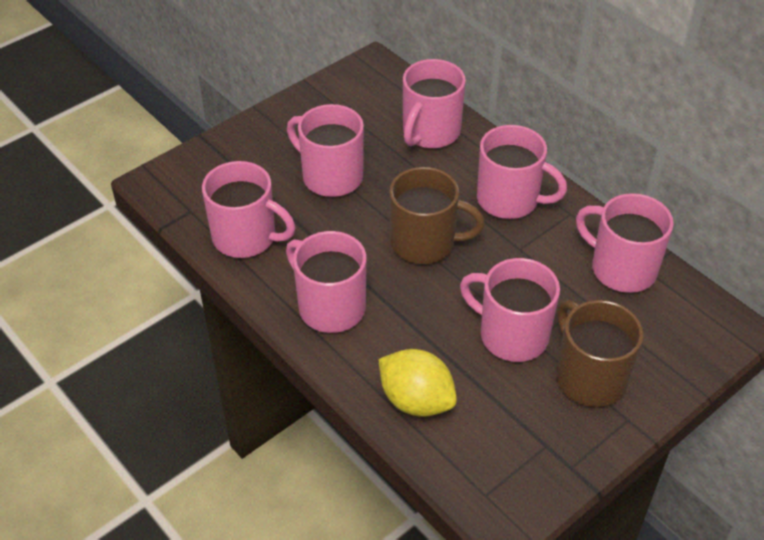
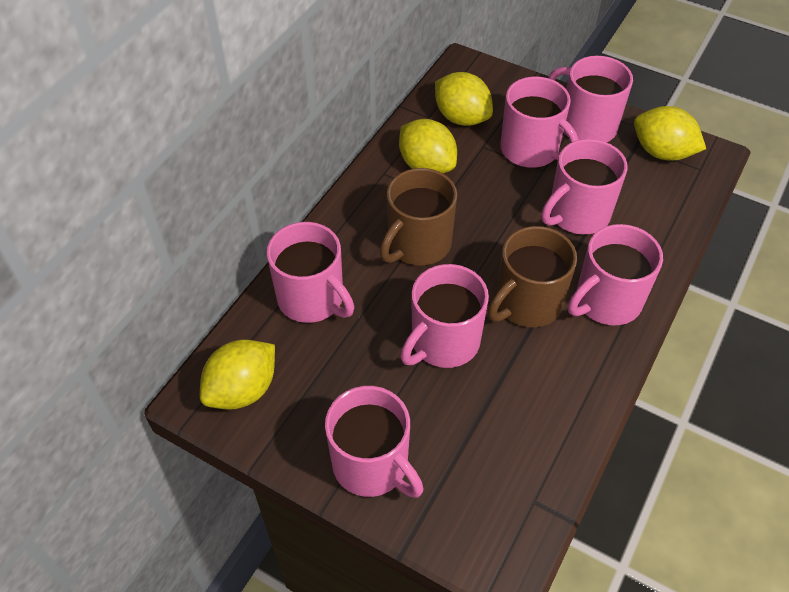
yellow lemon: 1 -> 4

